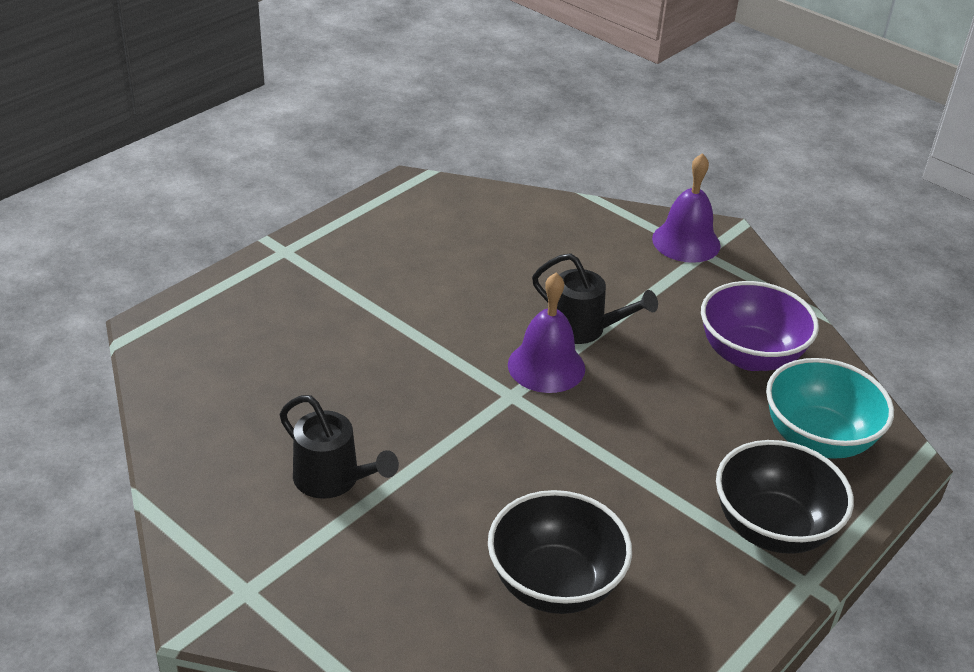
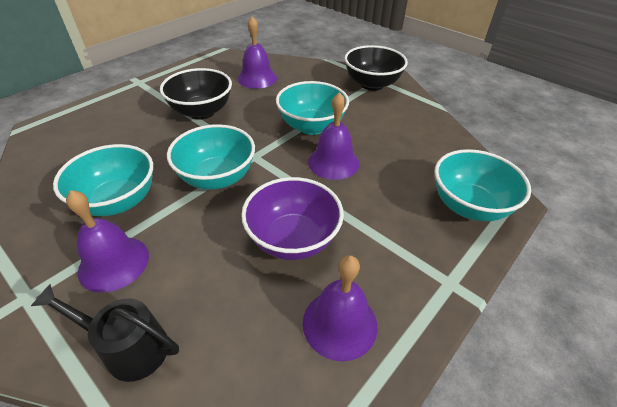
black watering can: 2 -> 1
purple bell: 2 -> 4
turquoise bowl: 1 -> 4

